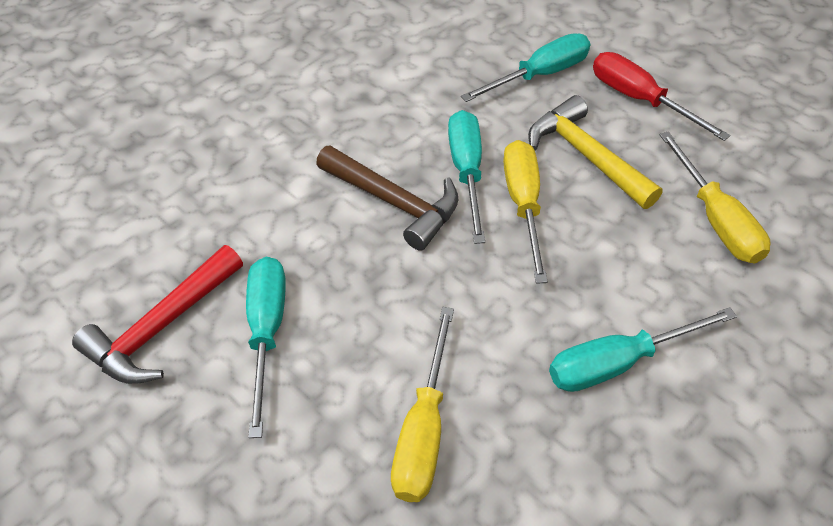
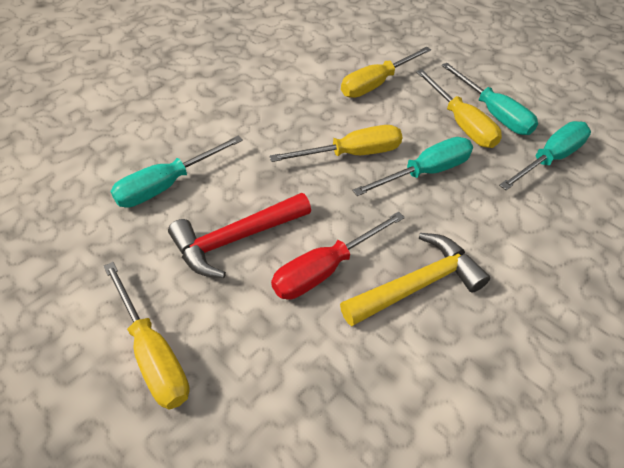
brown hammer: 1 -> 0
yellow screwdriver: 3 -> 4

